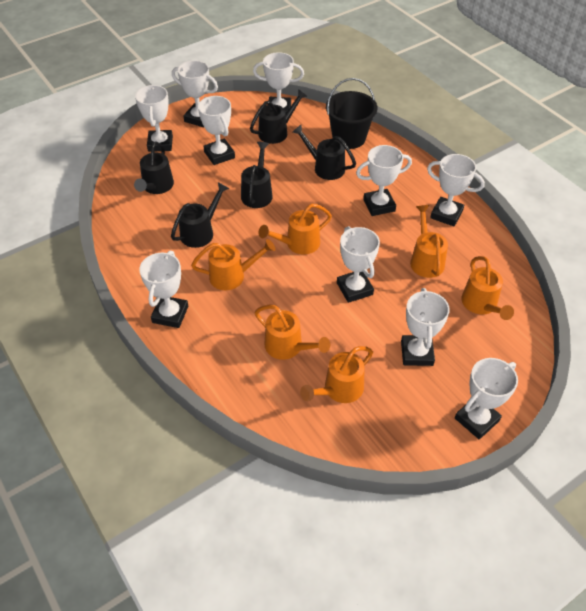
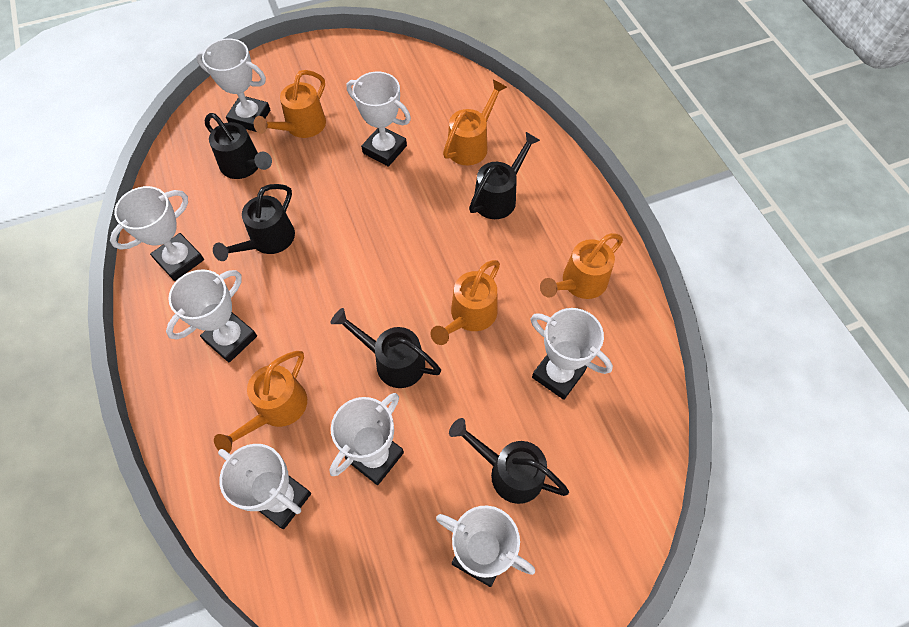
black bucket: 1 -> 0
orange watering can: 6 -> 5
white trophy: 10 -> 8

